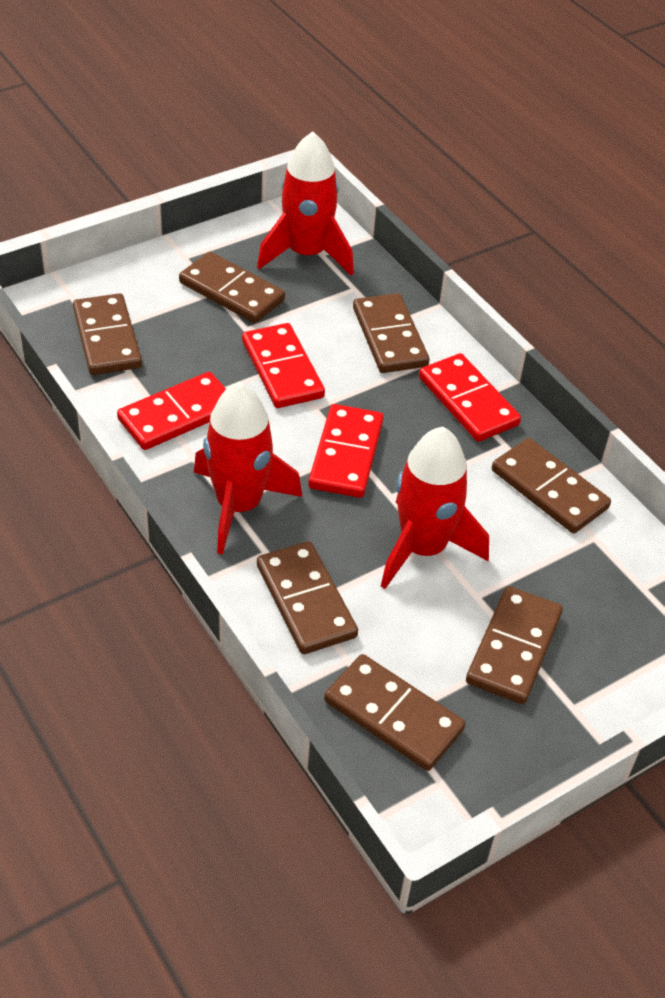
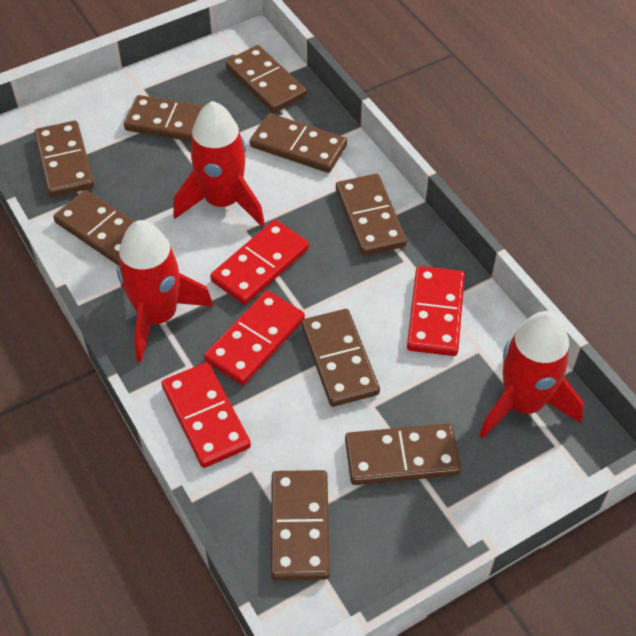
brown domino: 7 -> 9

